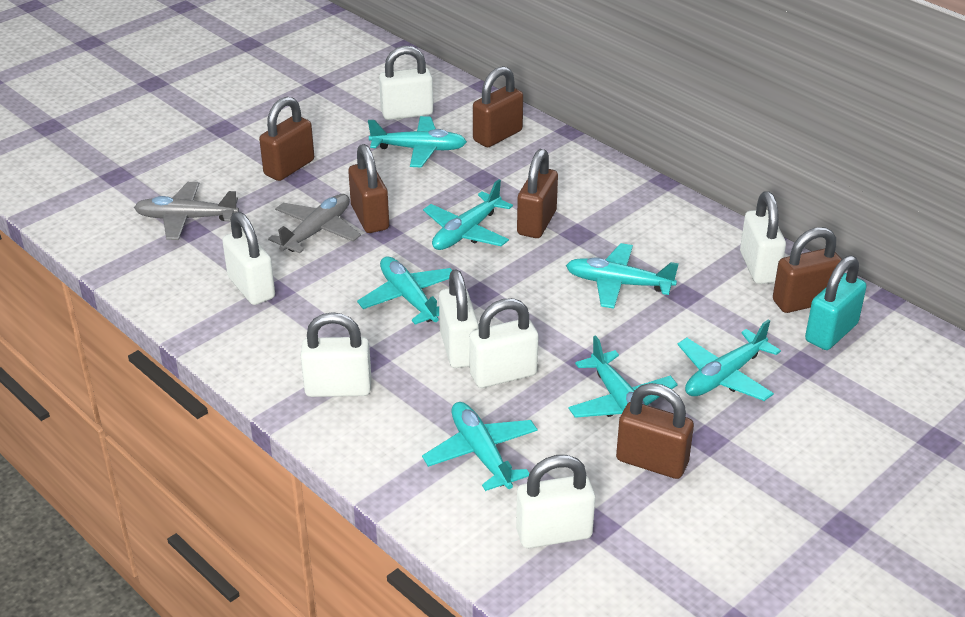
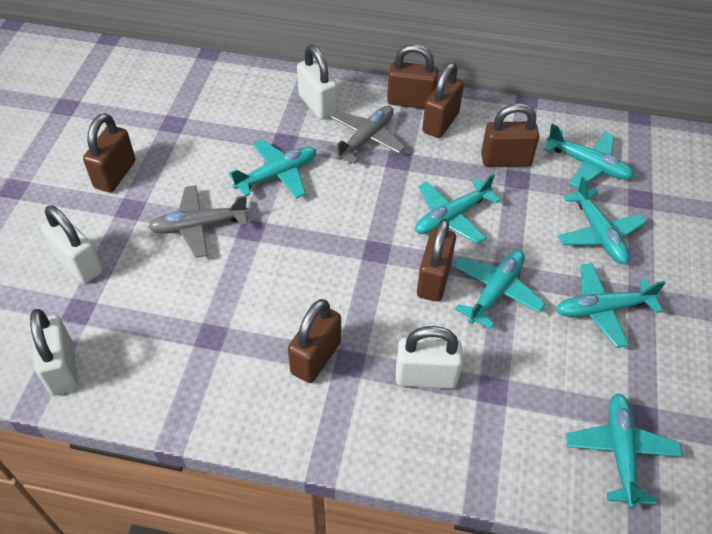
turquoise padlock: 1 -> 0
white padlock: 7 -> 4

